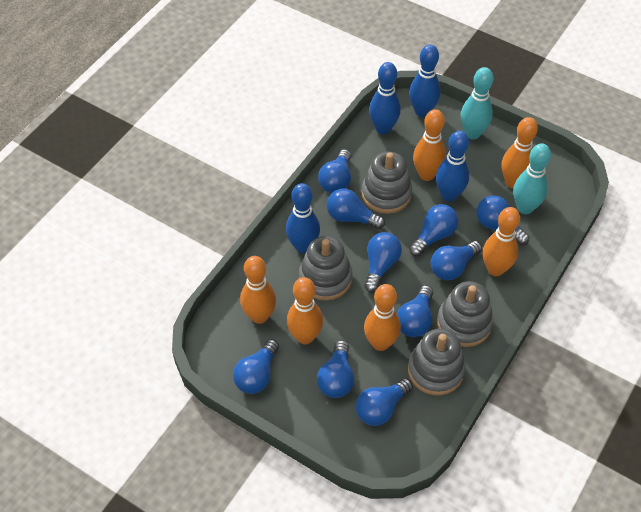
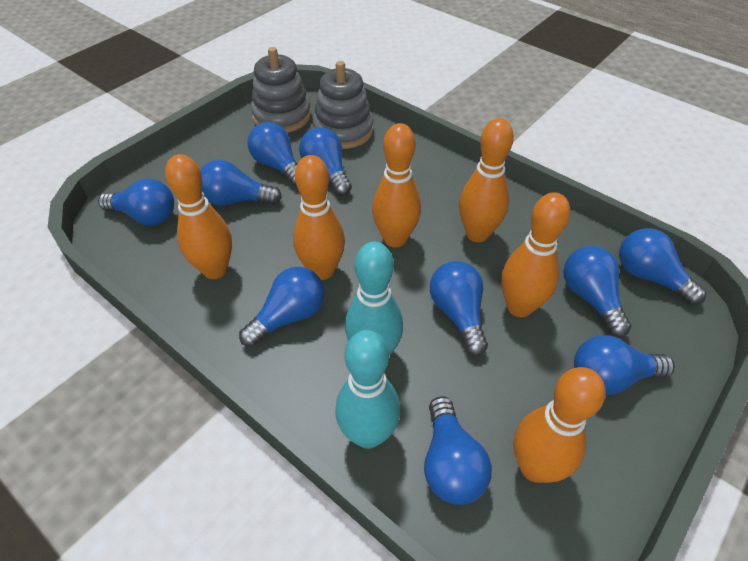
blue bowling pin: 4 -> 0
grey stacking toy: 4 -> 2

